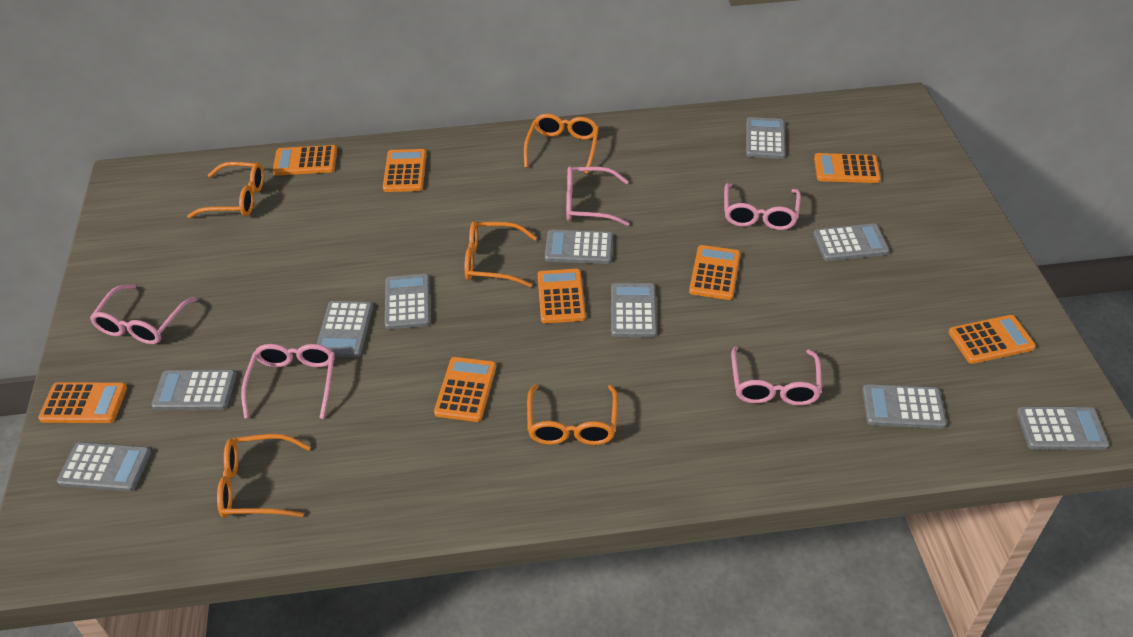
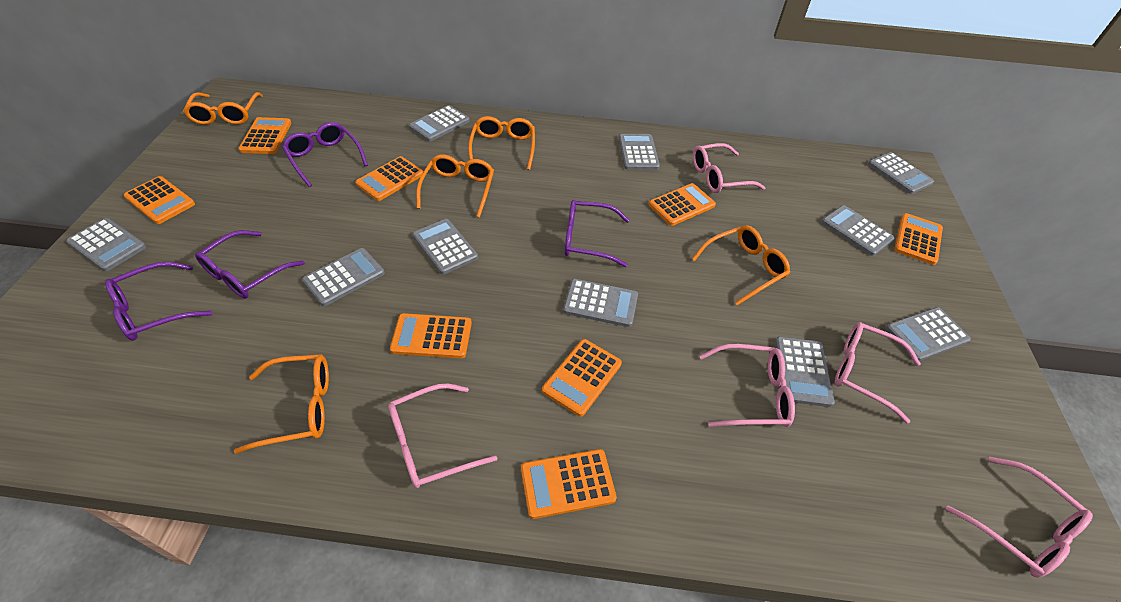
purple glasses: 0 -> 4

